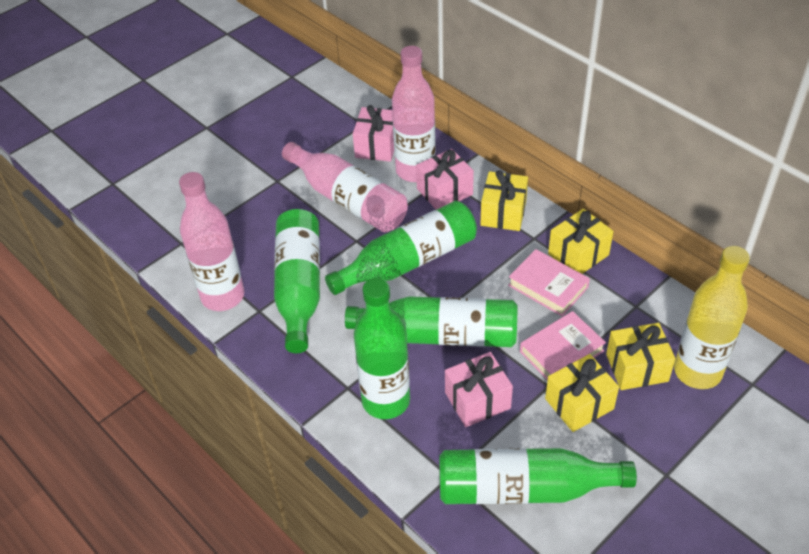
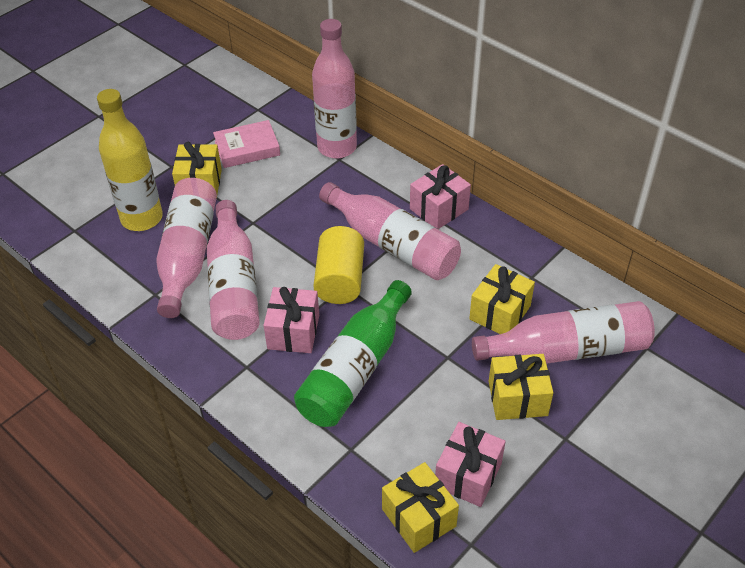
green bottle: 5 -> 1
pink book: 2 -> 1
pink bottle: 3 -> 5
yellow cylinder: 0 -> 1

